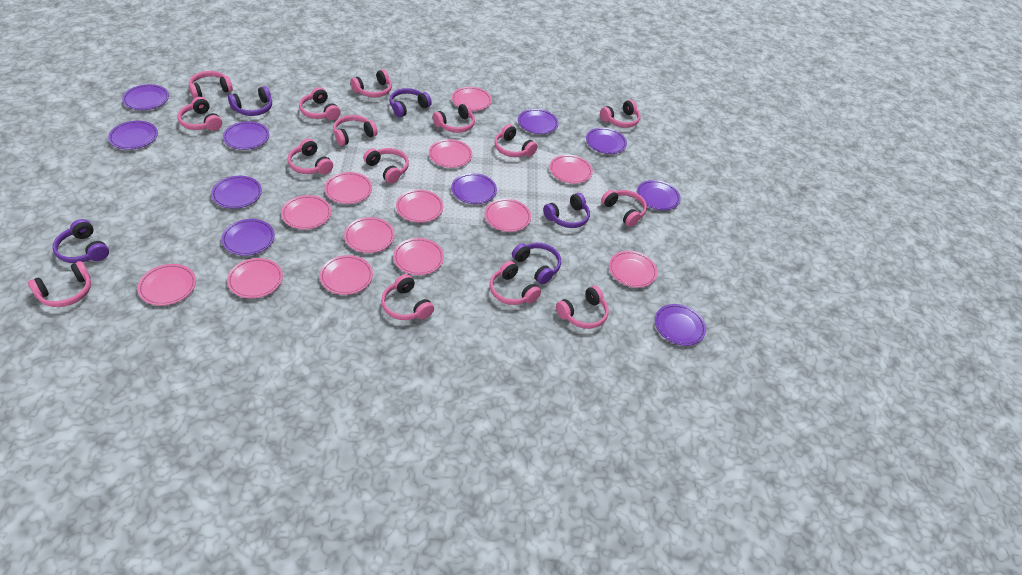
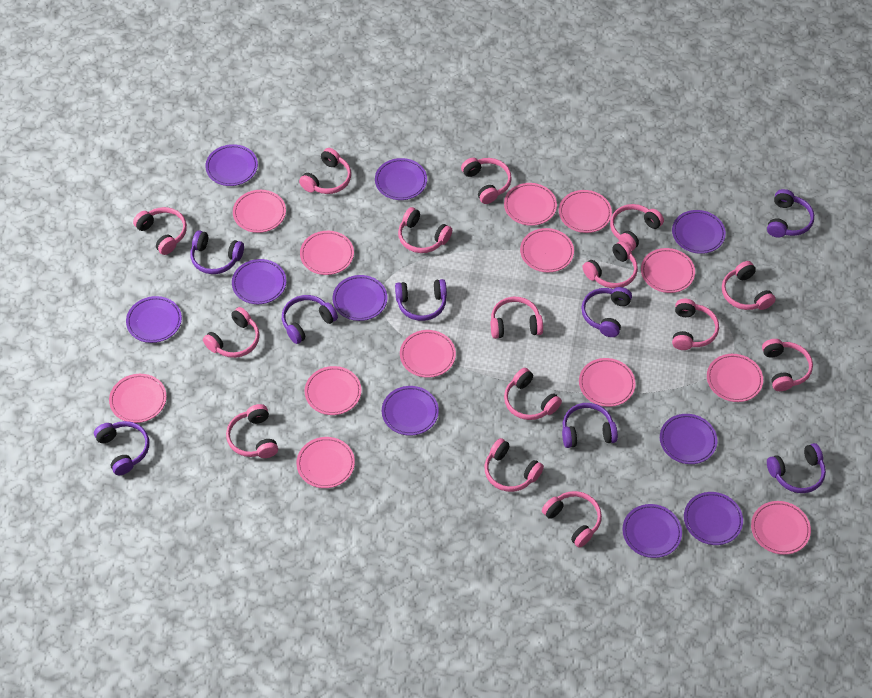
purple headphones: 5 -> 8

